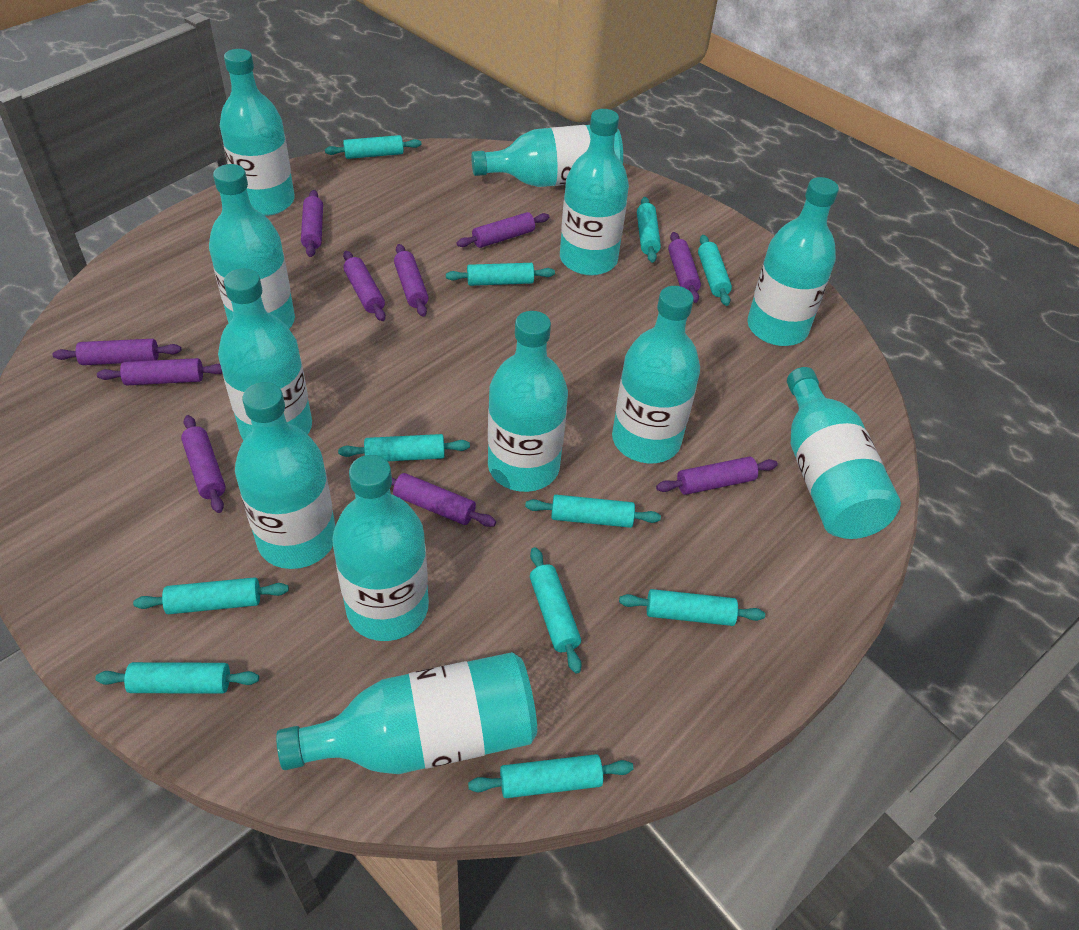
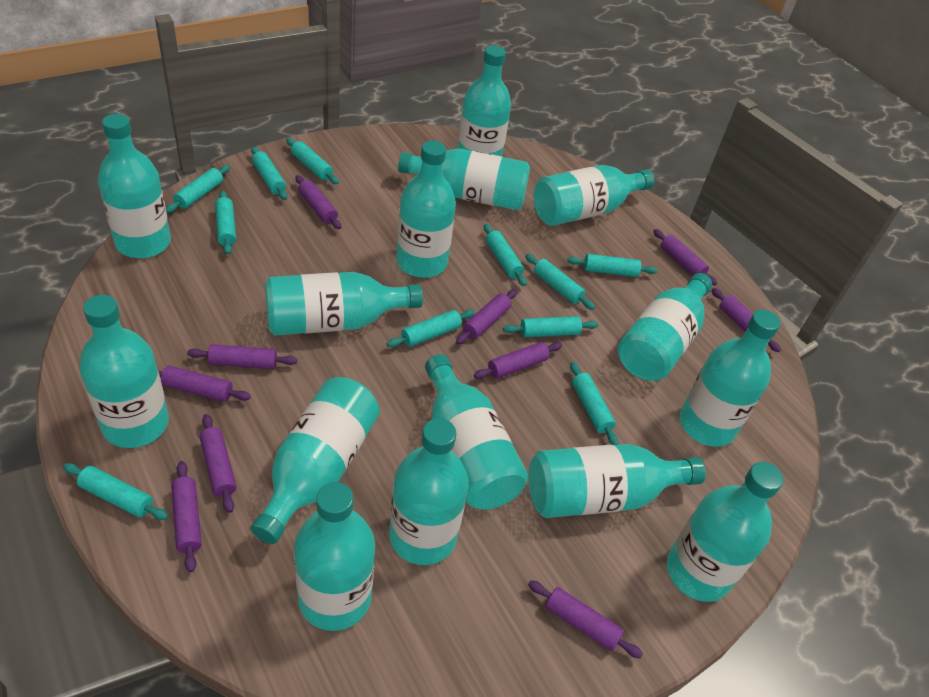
turquoise bottle: 12 -> 15

